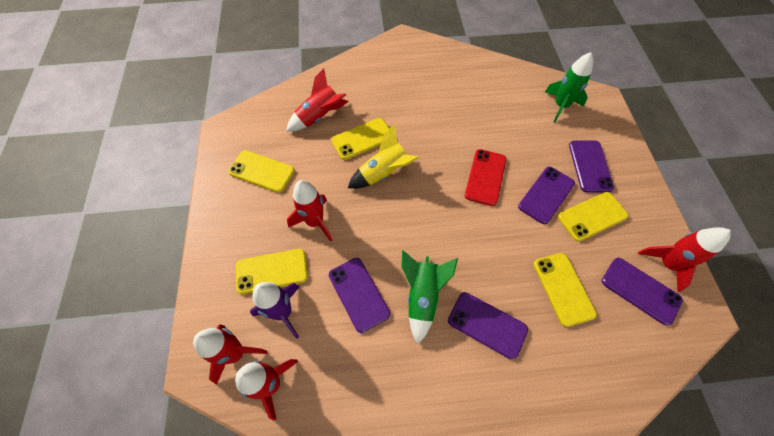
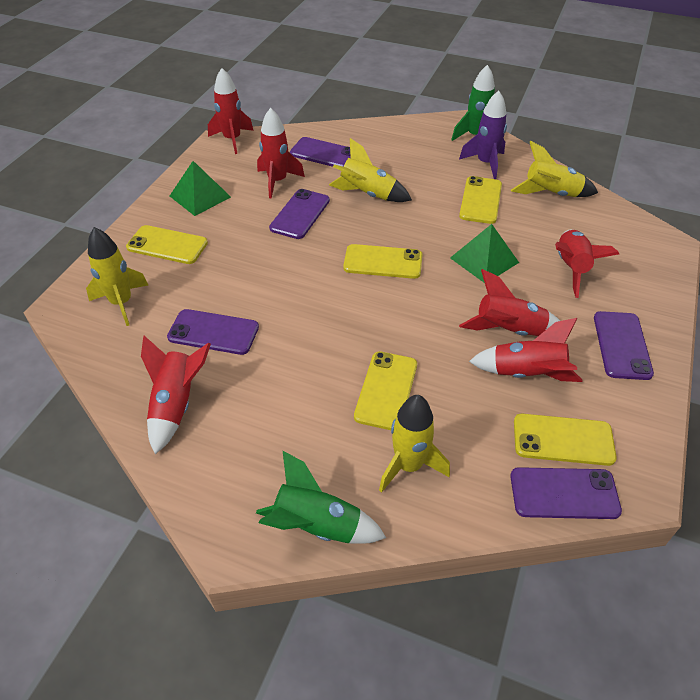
green pyramid: 0 -> 2
red phone: 1 -> 0
red rocket: 5 -> 6
yellow rocket: 1 -> 4

